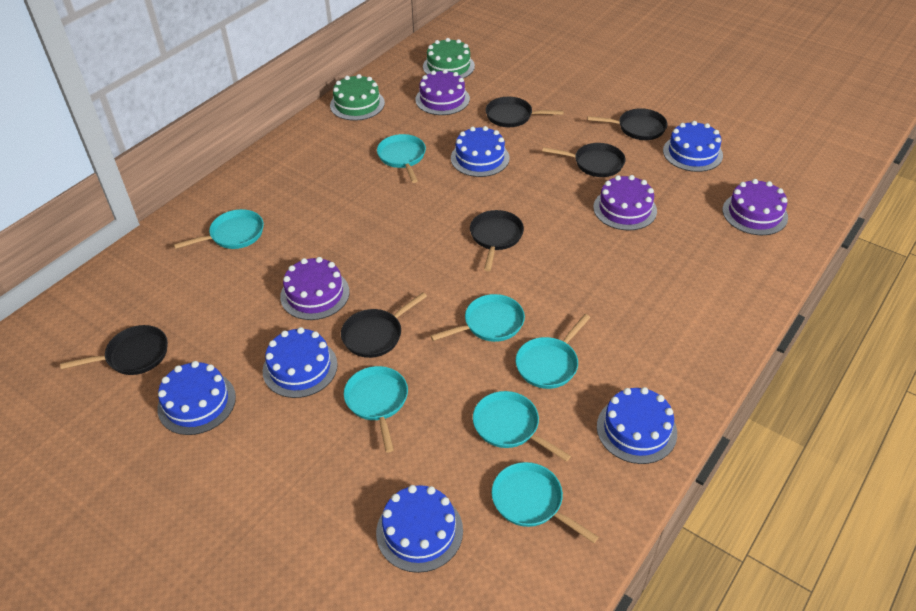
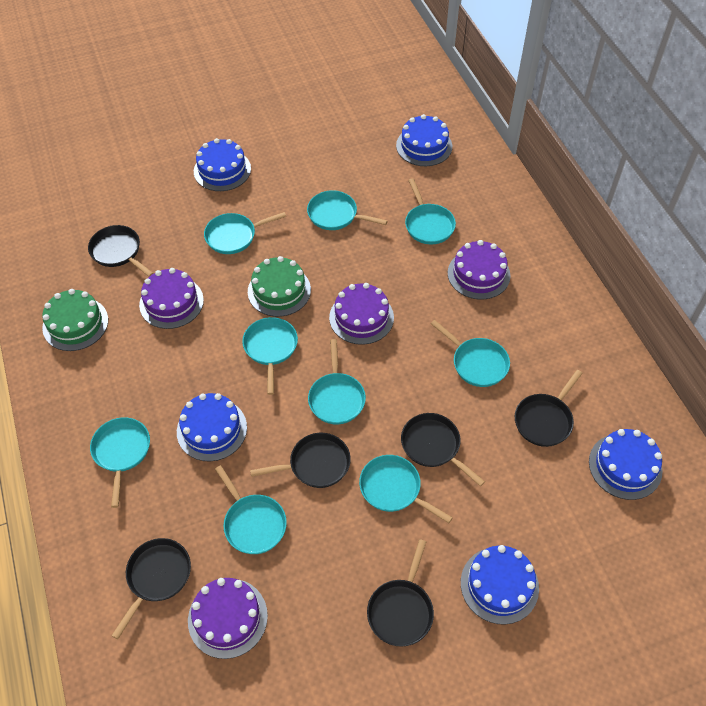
blue cake: 6 -> 5
turquoise pan: 7 -> 9

